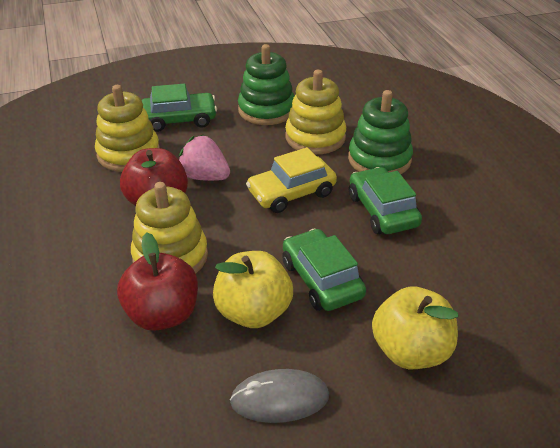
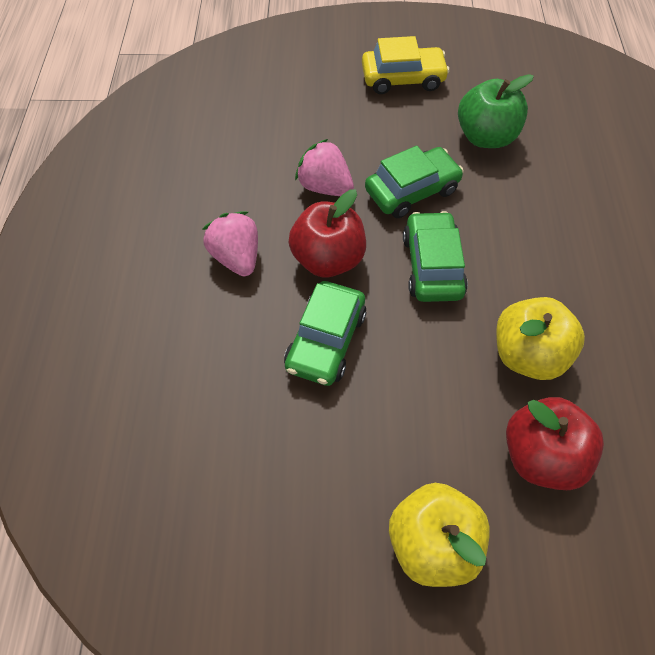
green apple: 0 -> 1
green stacking toy: 2 -> 0
grey mouse: 1 -> 0
pink strawberry: 1 -> 2
yellow stacking toy: 3 -> 0

